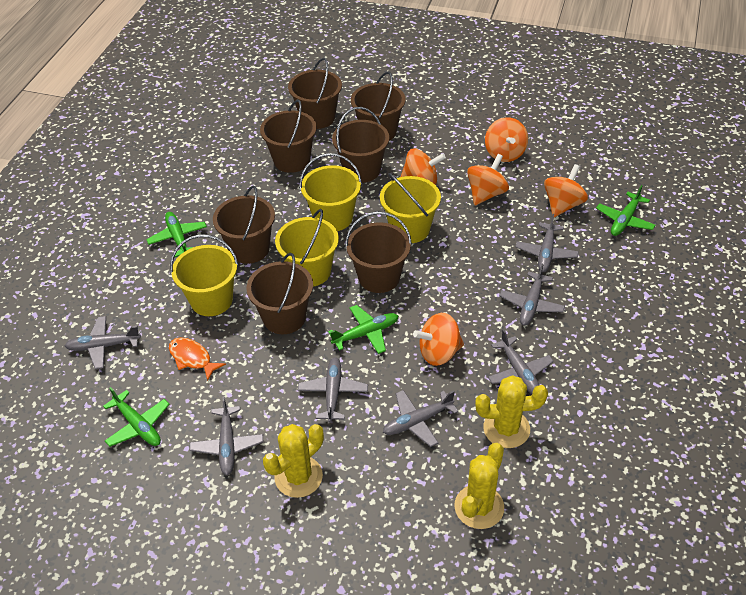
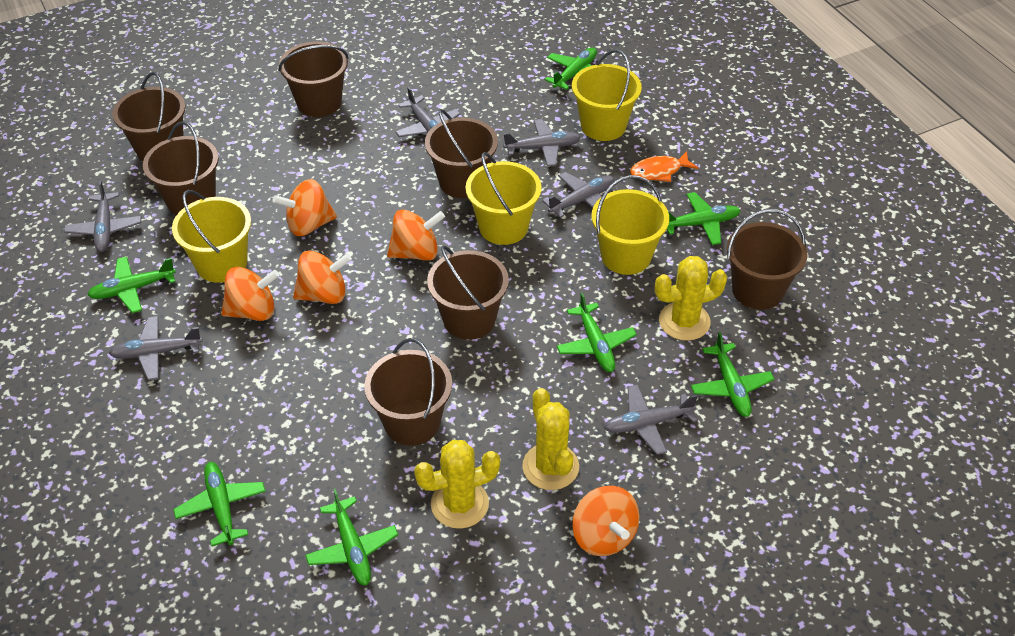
green plane: 4 -> 7
grey plane: 7 -> 6

